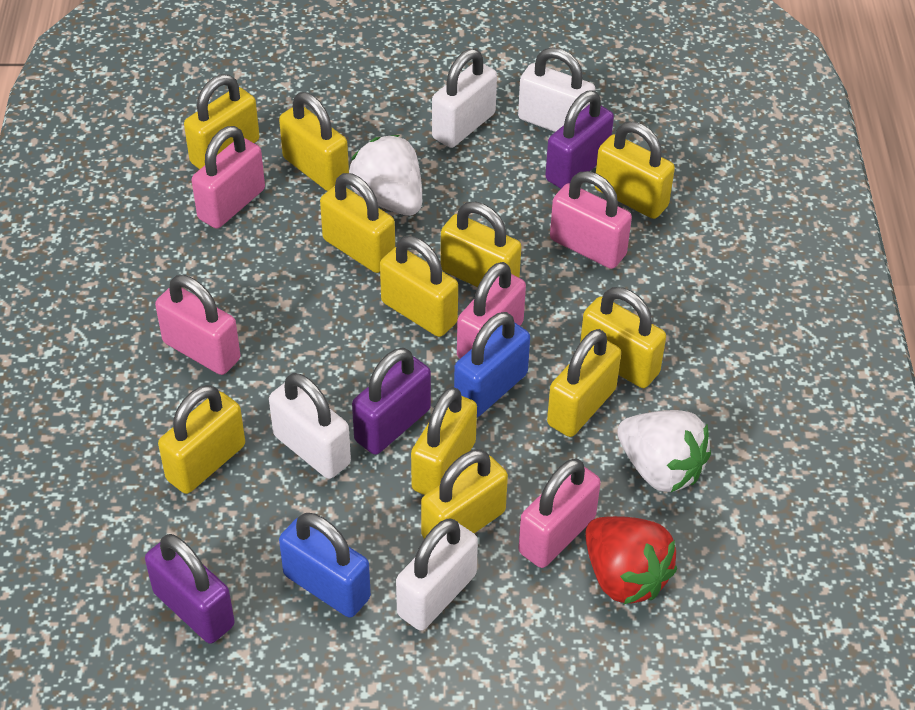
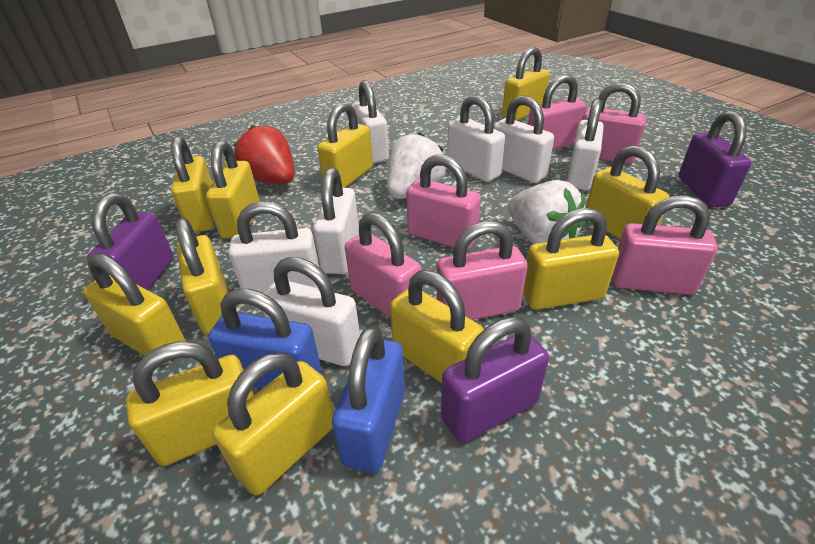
pink padlock: 5 -> 6
white padlock: 4 -> 7

